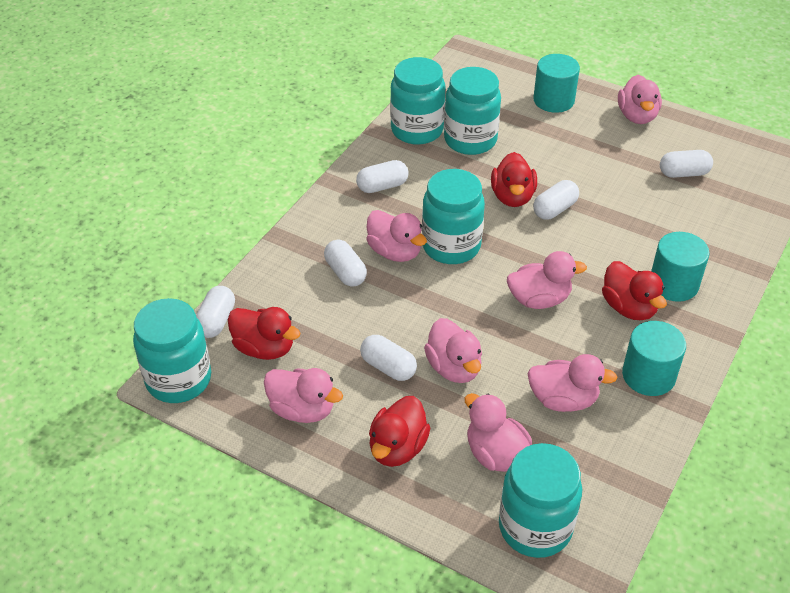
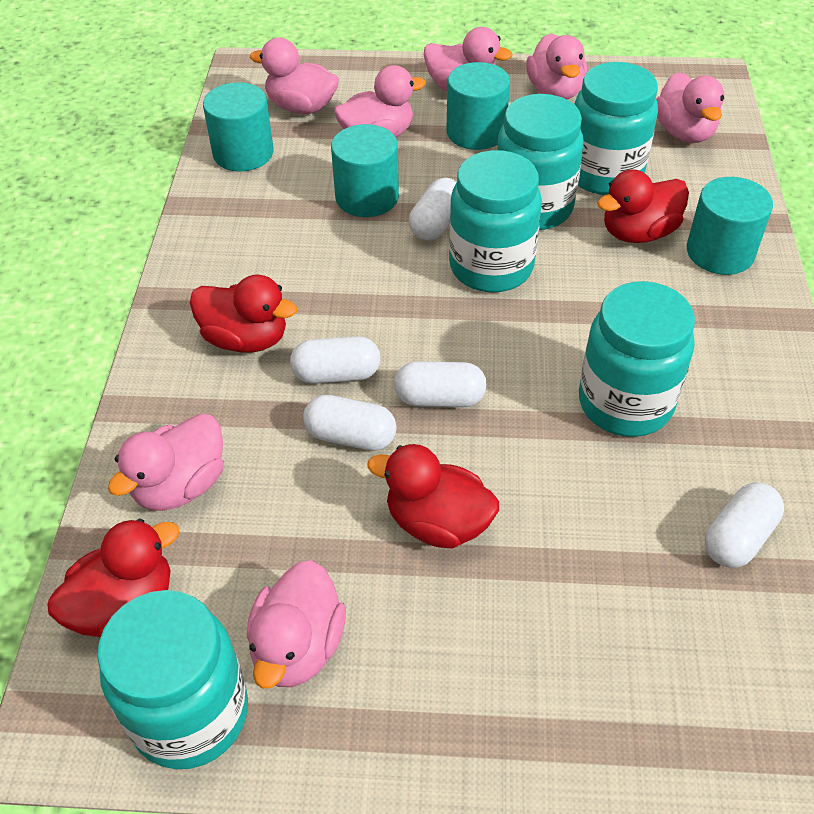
turquoise cylinder: 3 -> 4
white capsule: 6 -> 5

